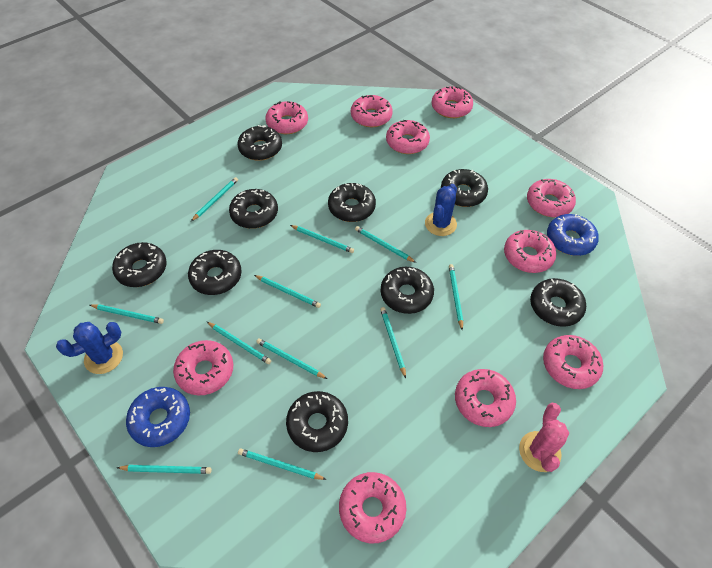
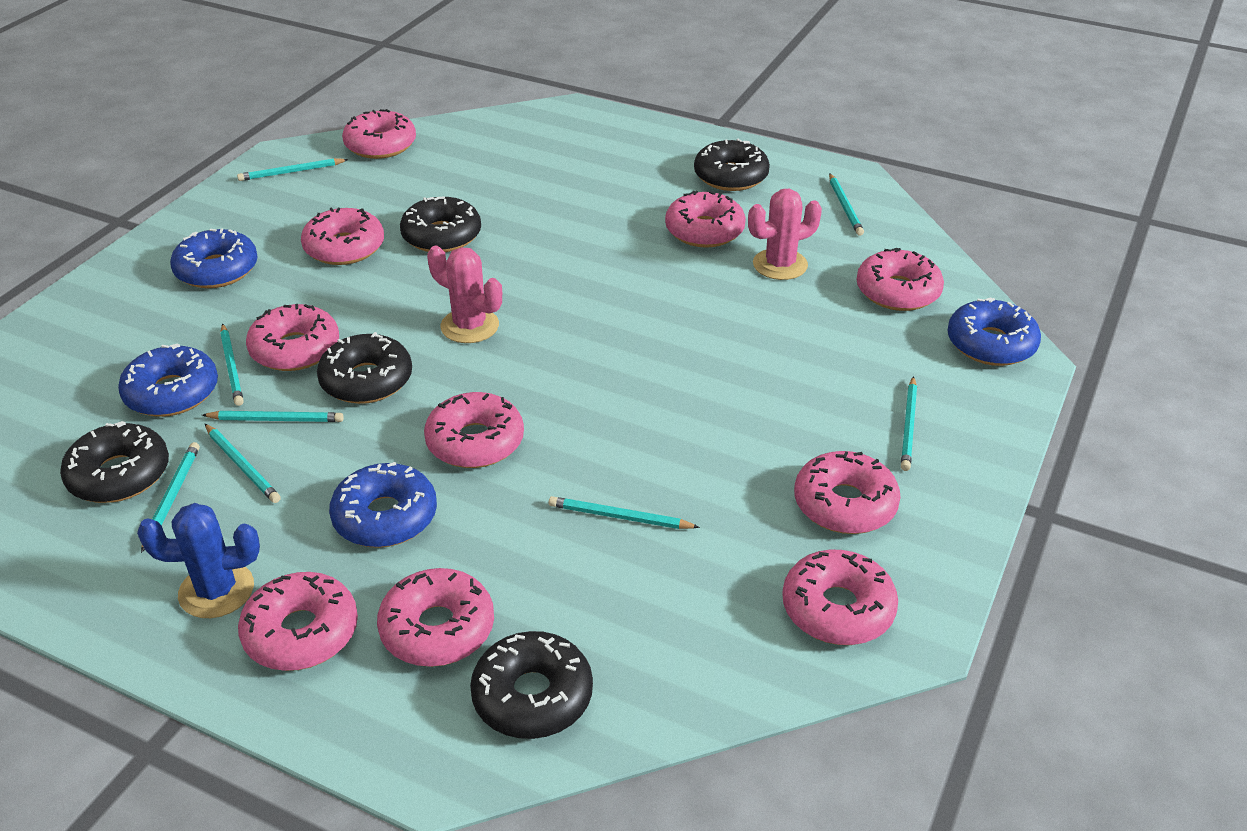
black donut: 9 -> 5
blue cactus: 2 -> 1
blue donut: 2 -> 4
pink cactus: 1 -> 2
turquoise pencil: 11 -> 8

